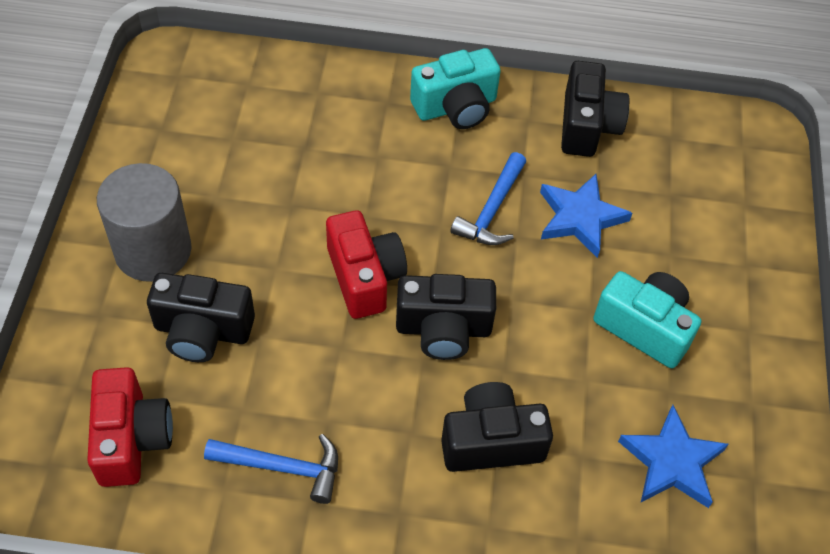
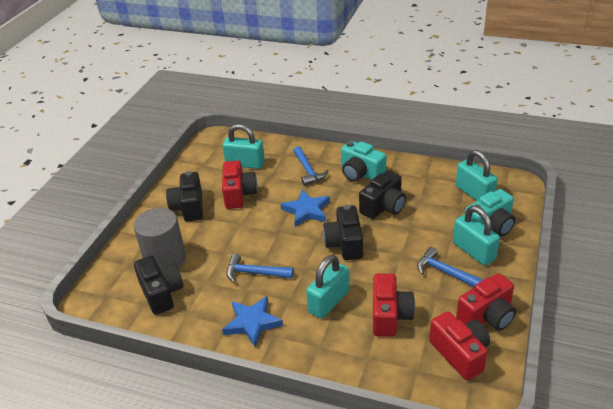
blue hammer: 2 -> 3
red camera: 2 -> 4
turquoise padlock: 0 -> 4

